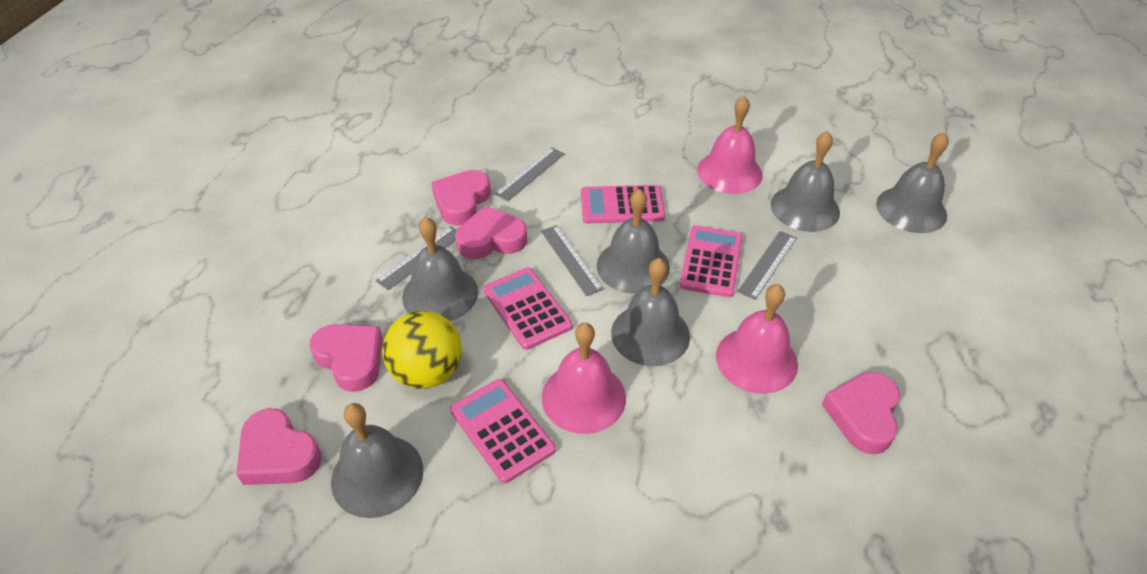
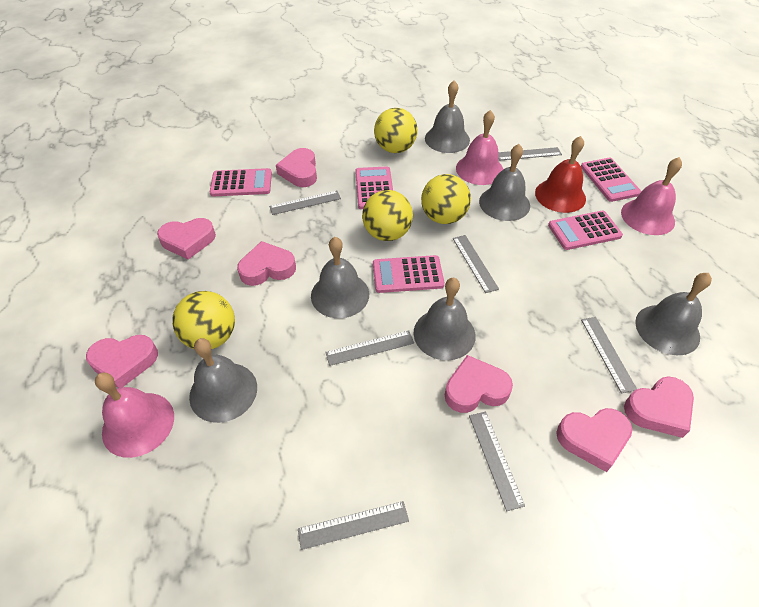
grey ruler: 4 -> 7
pink calculator: 4 -> 5
pink heart: 5 -> 7
red bell: 0 -> 1
yellow ball: 1 -> 4

